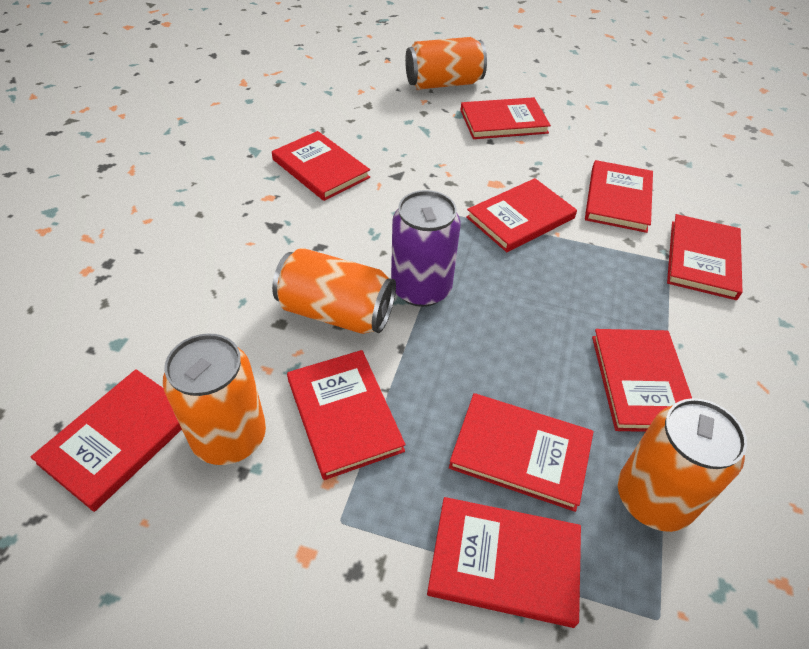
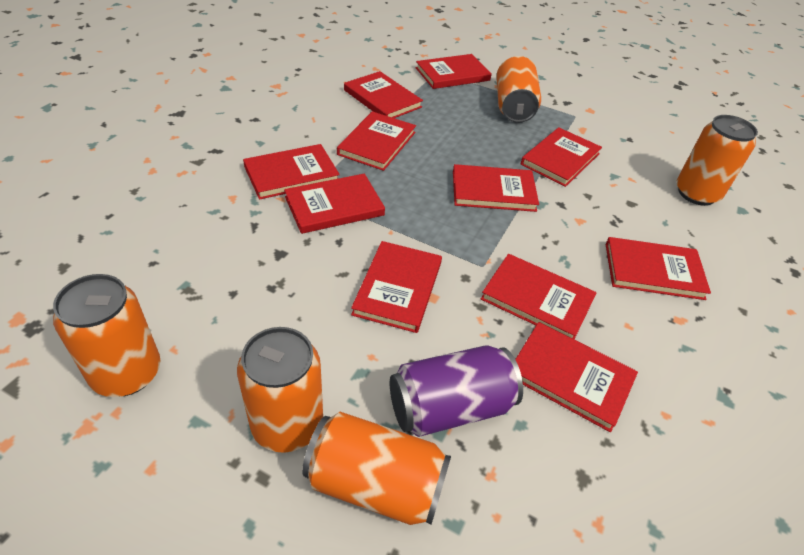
orange can: 4 -> 5
red book: 10 -> 11

